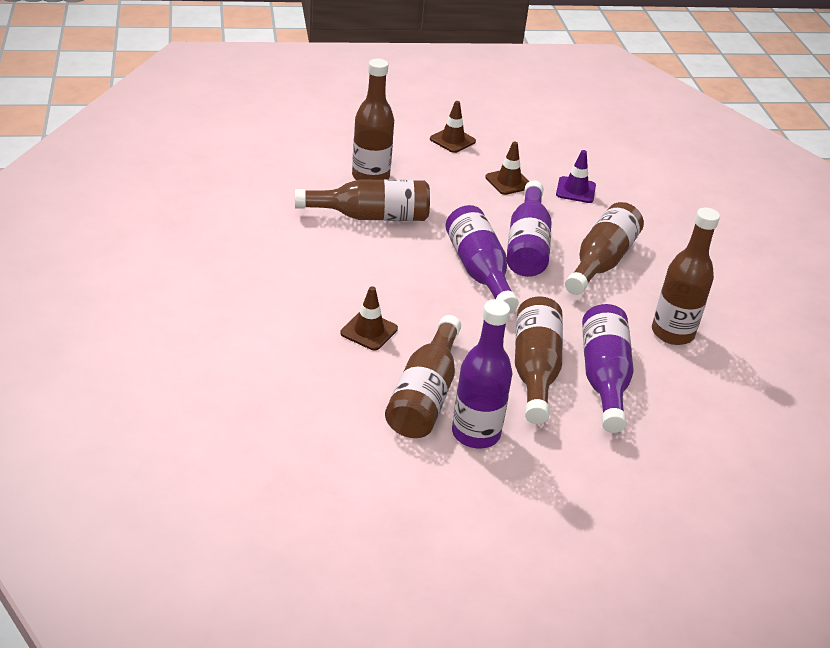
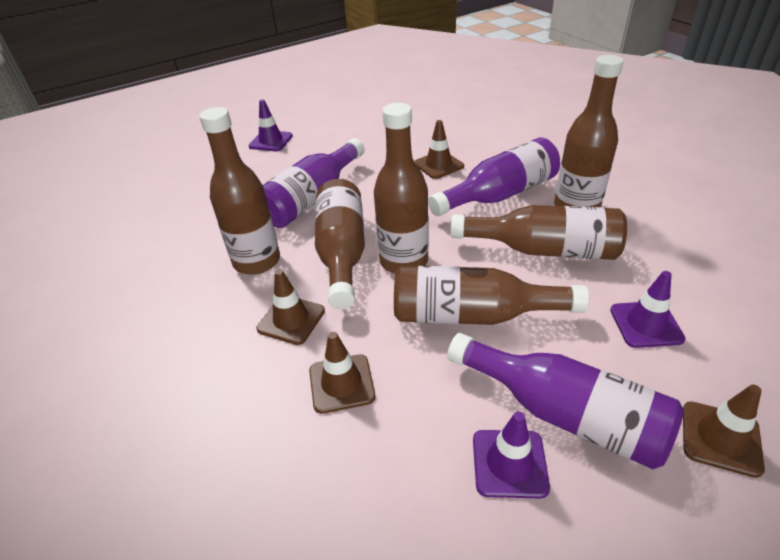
brown traffic cone: 3 -> 4
purple bottle: 4 -> 3
purple traffic cone: 1 -> 3

